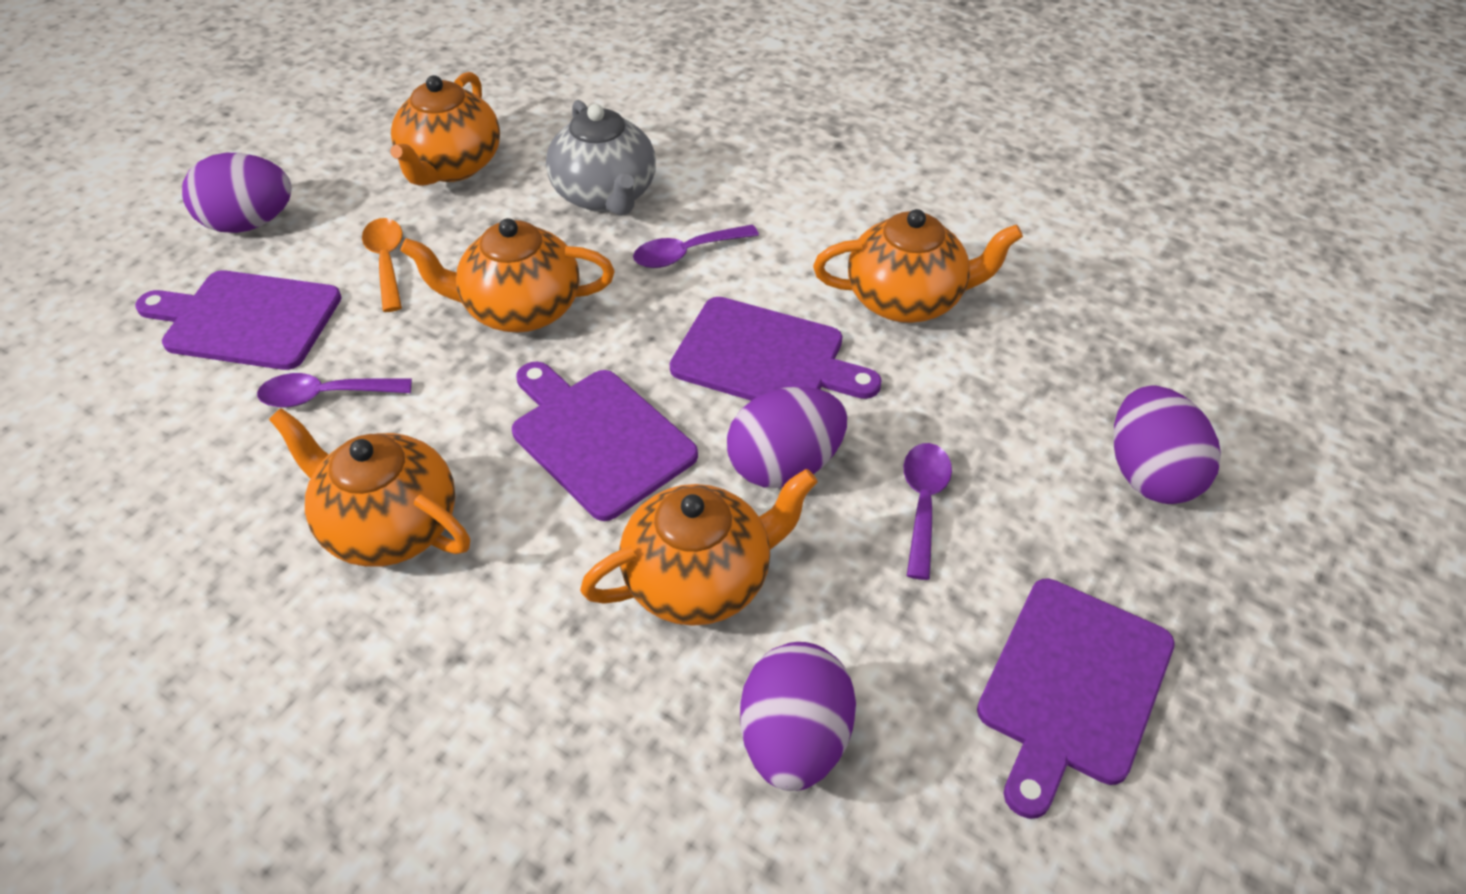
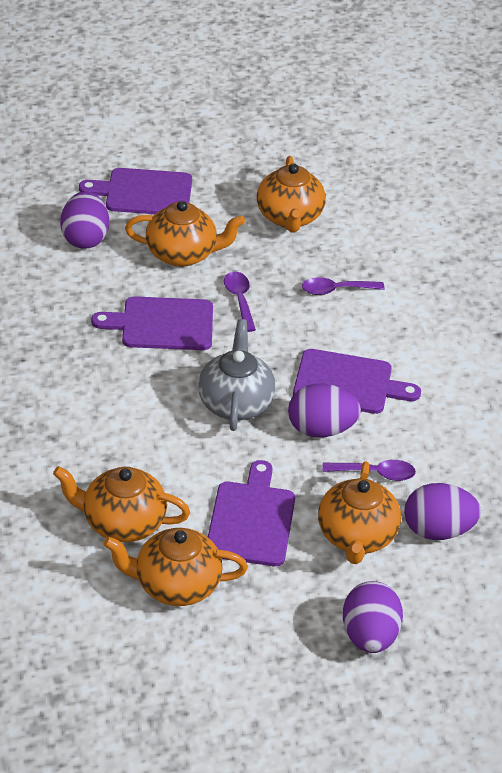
orange spoon: 1 -> 0

